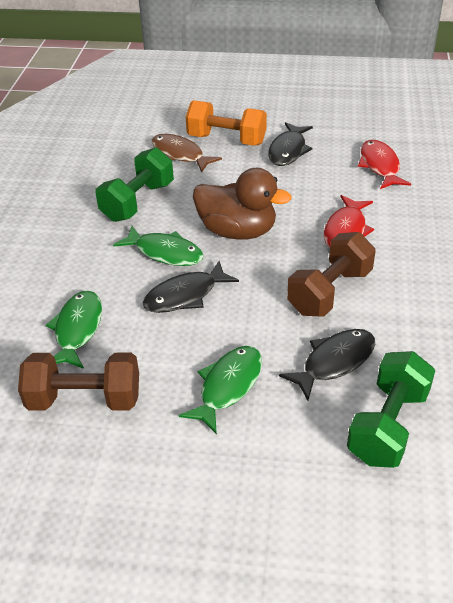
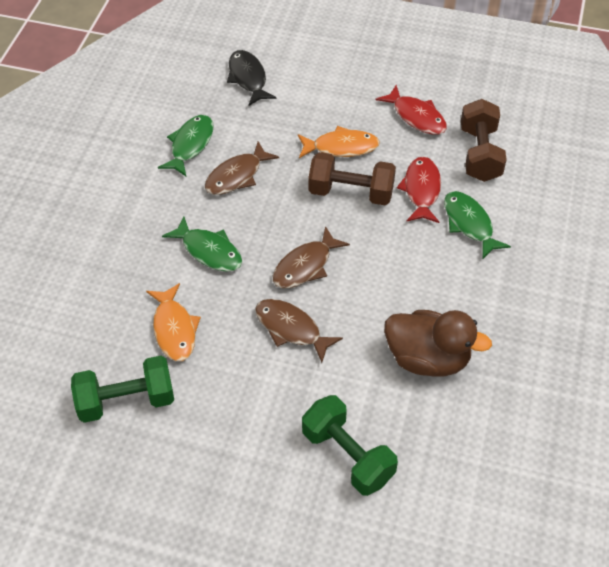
black fish: 3 -> 1
brown fish: 1 -> 3
orange dumbbell: 1 -> 0
orange fish: 0 -> 2

